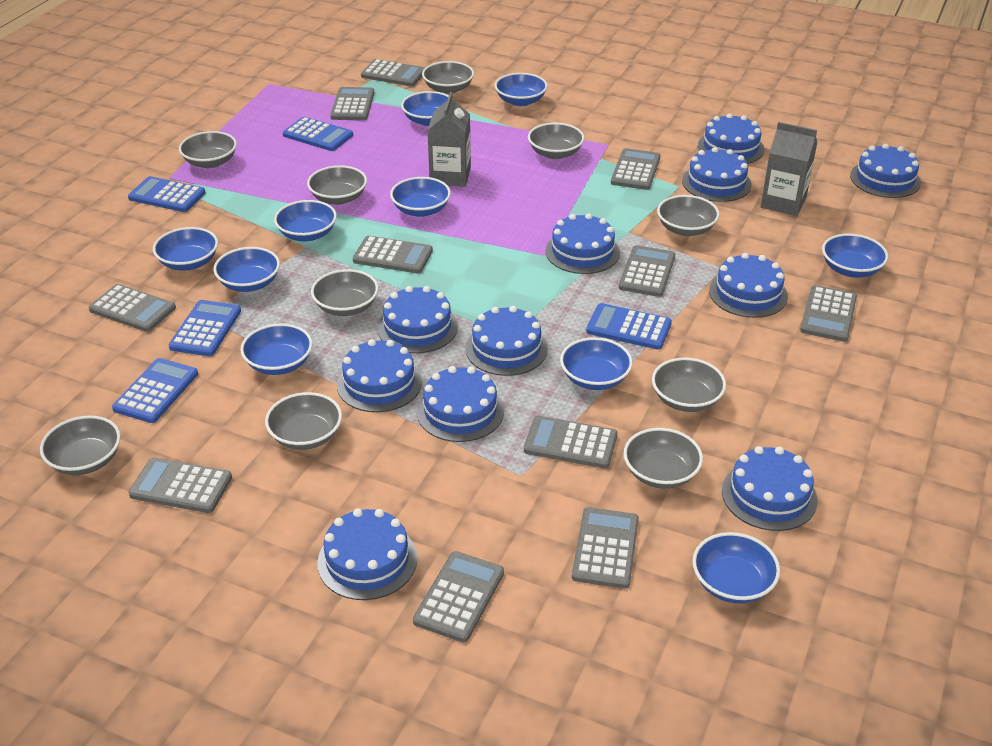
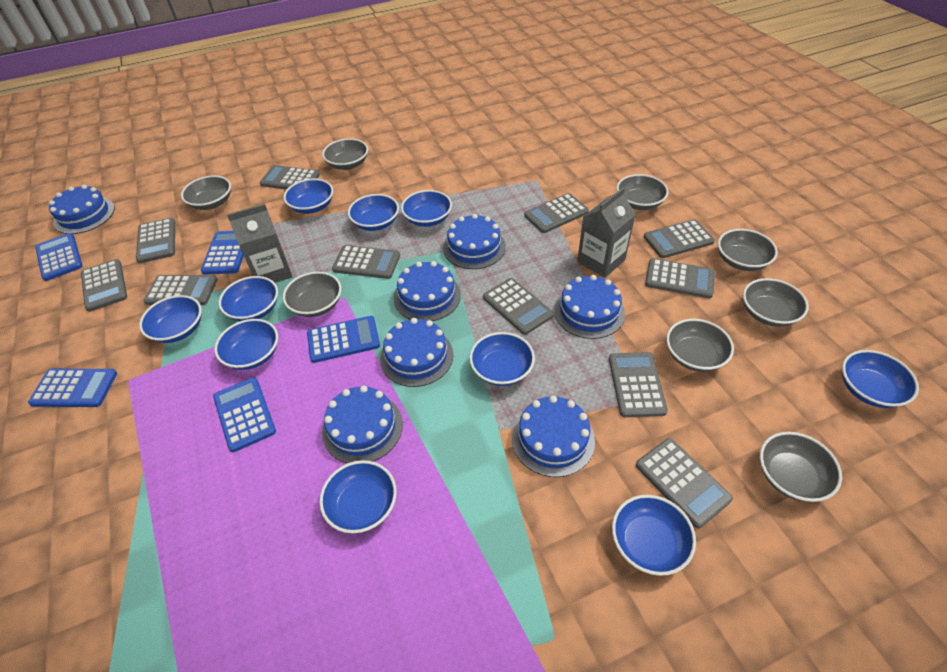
blue cake: 11 -> 7
grey bowl: 10 -> 8

